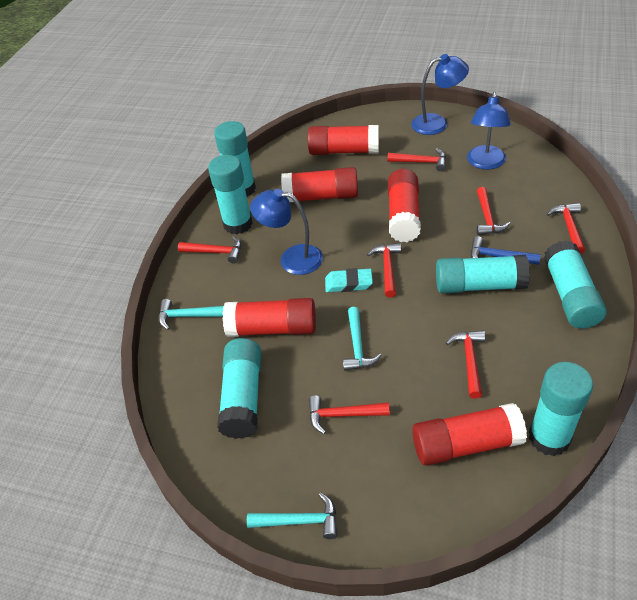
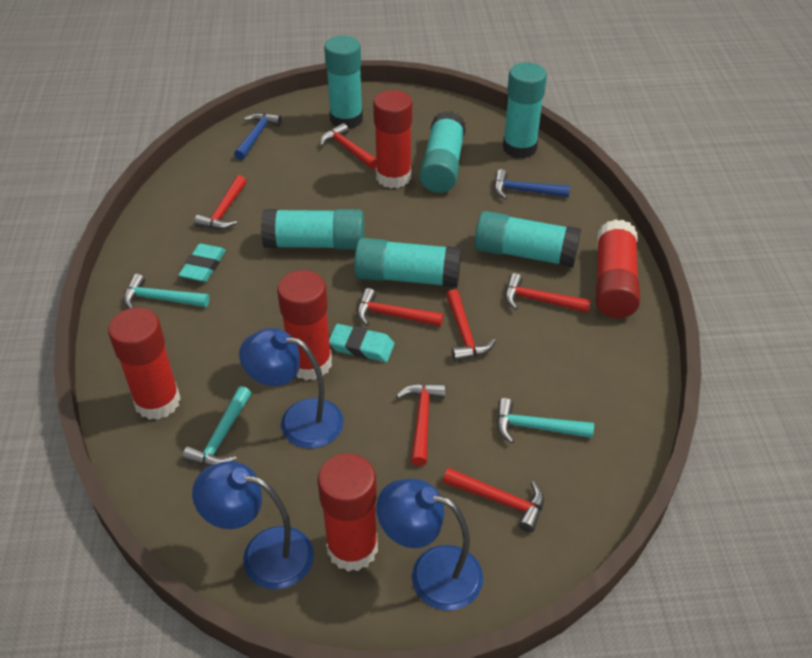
blue hammer: 1 -> 2
turquoise eraser: 1 -> 2

